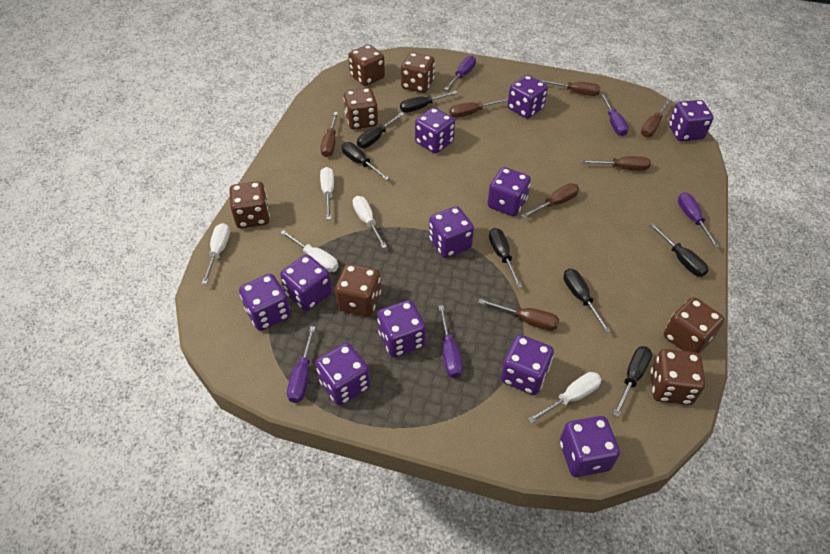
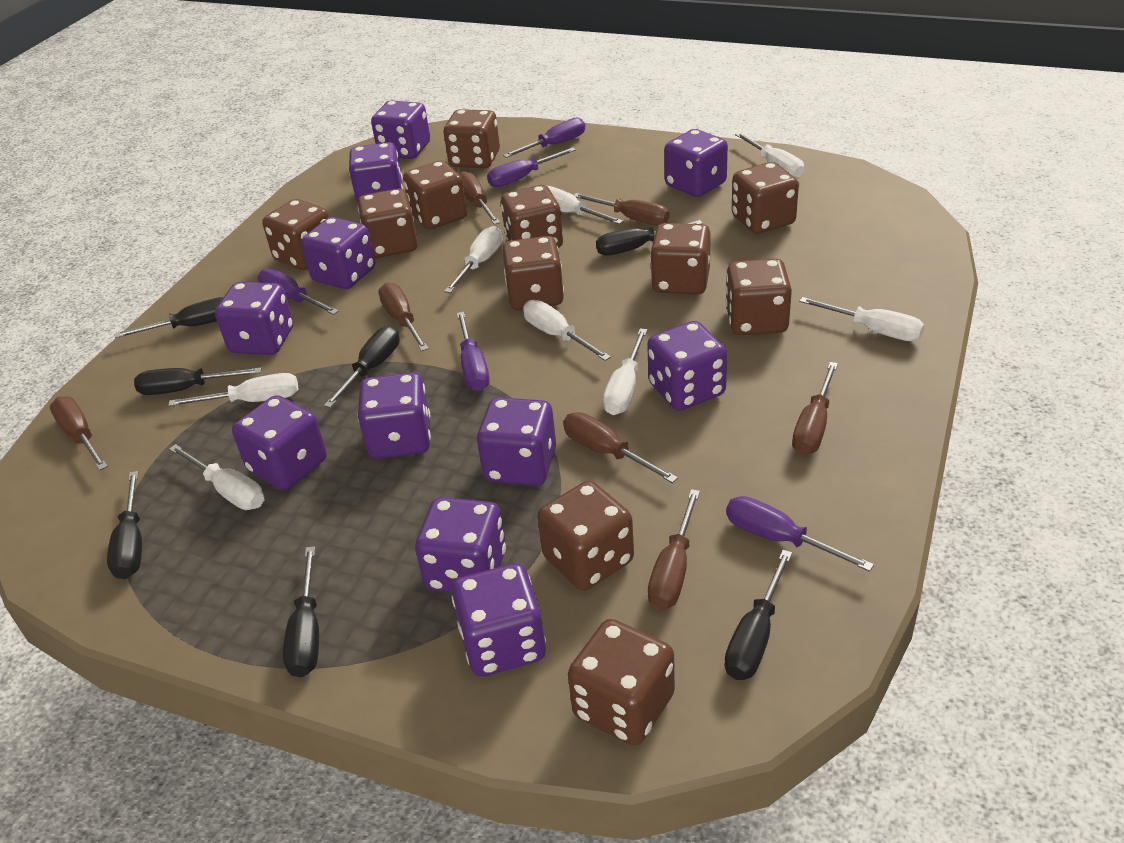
brown dice: 7 -> 11
white screwdriver: 5 -> 8

